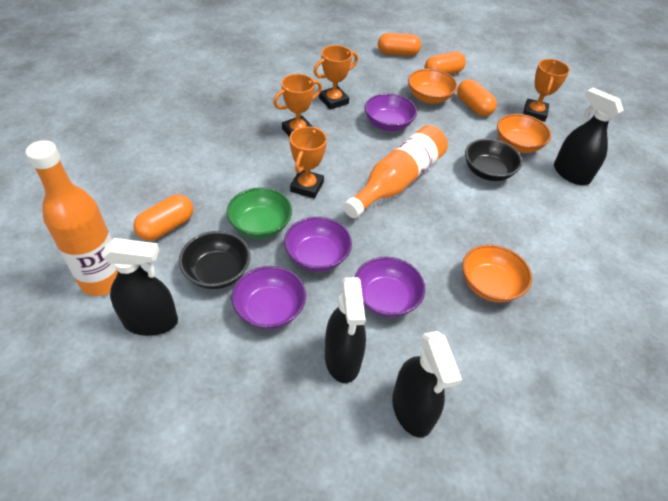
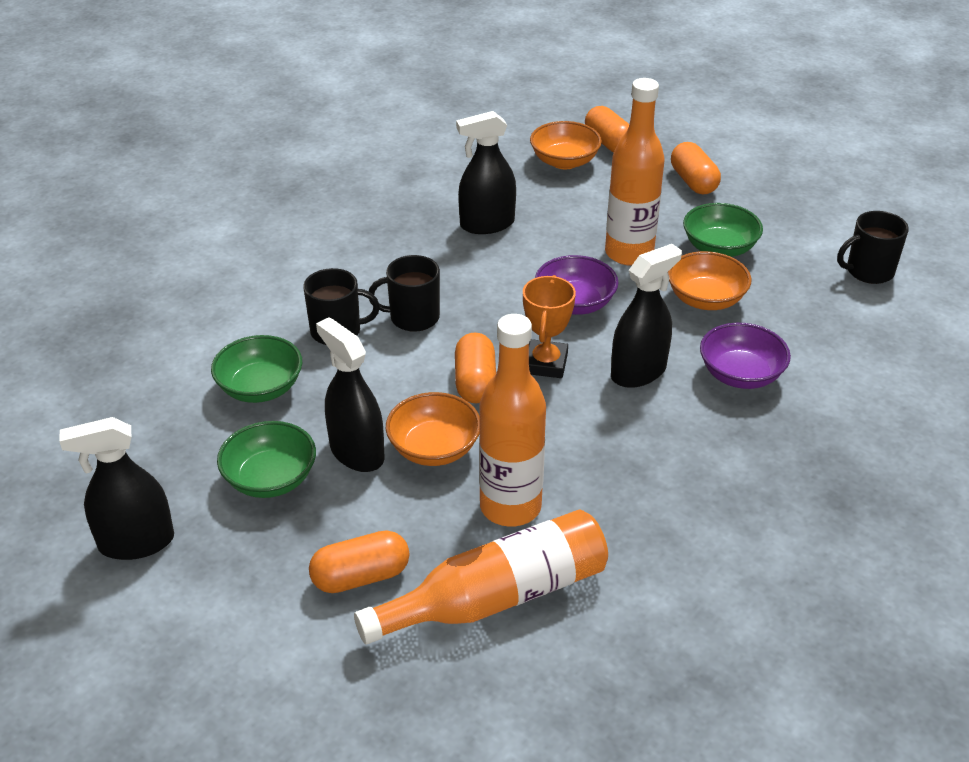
black bowl: 2 -> 0
black mug: 0 -> 3
green bowl: 1 -> 3
orange bottle: 2 -> 3
orange trophy: 4 -> 1
purple bowl: 4 -> 2

